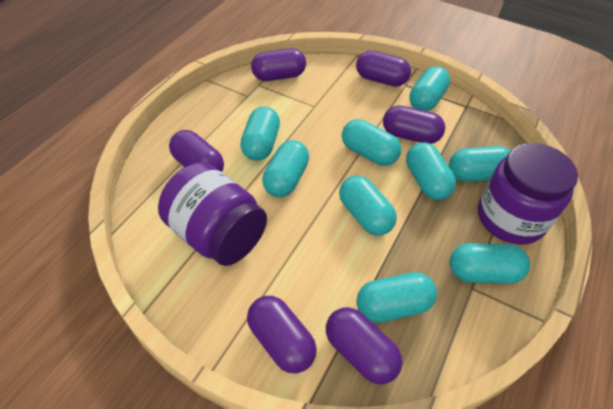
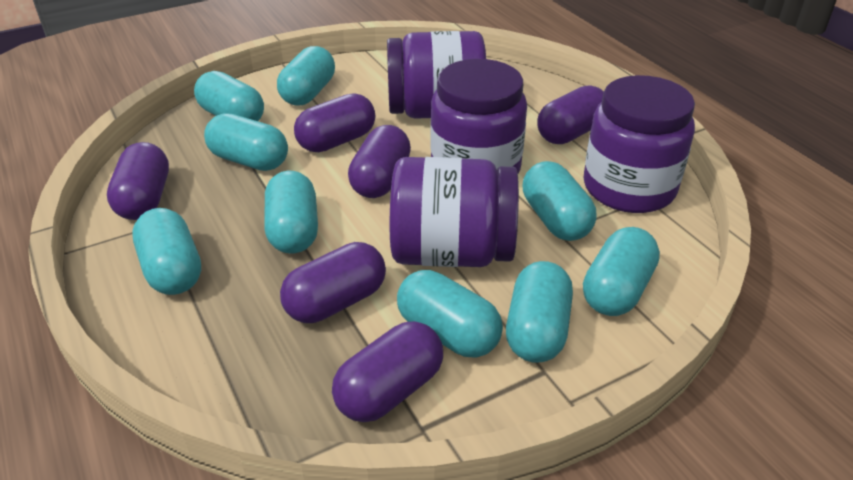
purple jar: 2 -> 4

